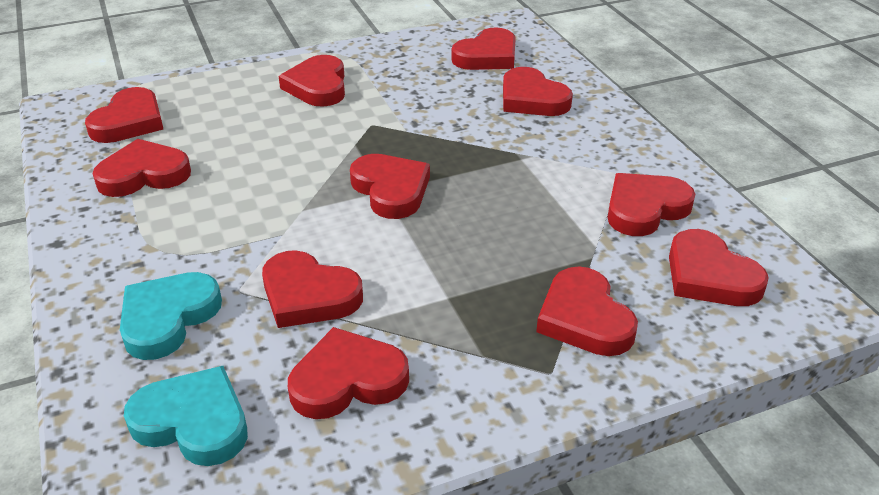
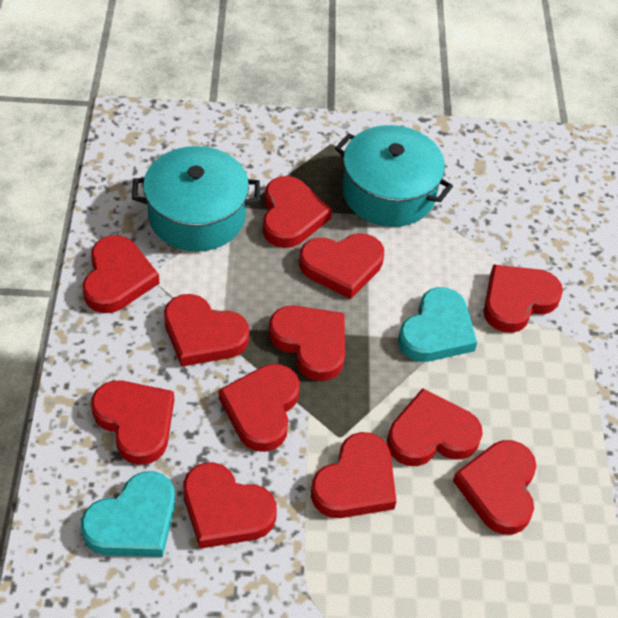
red heart: 11 -> 12
turquoise pot: 0 -> 2

